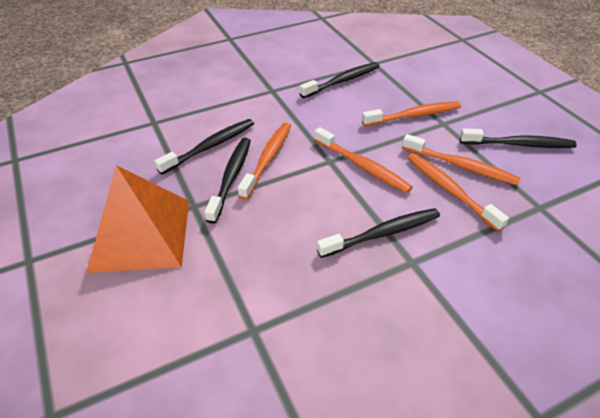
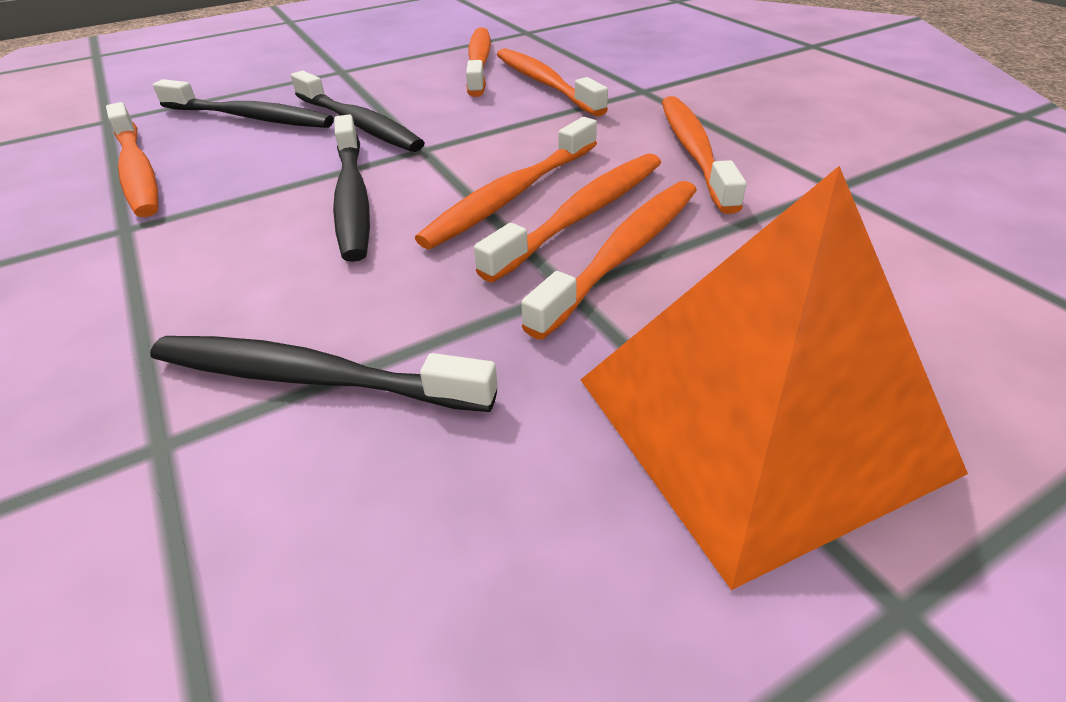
black toothbrush: 5 -> 4
orange toothbrush: 5 -> 7

